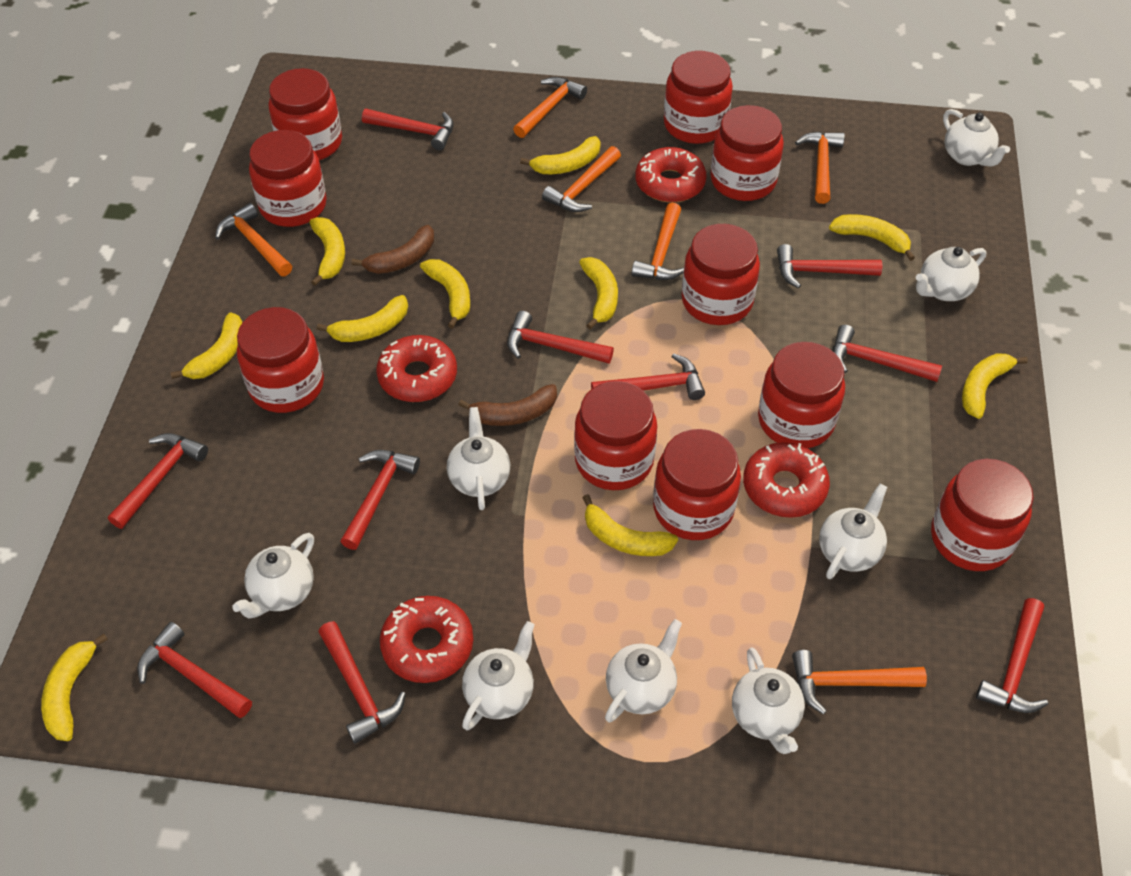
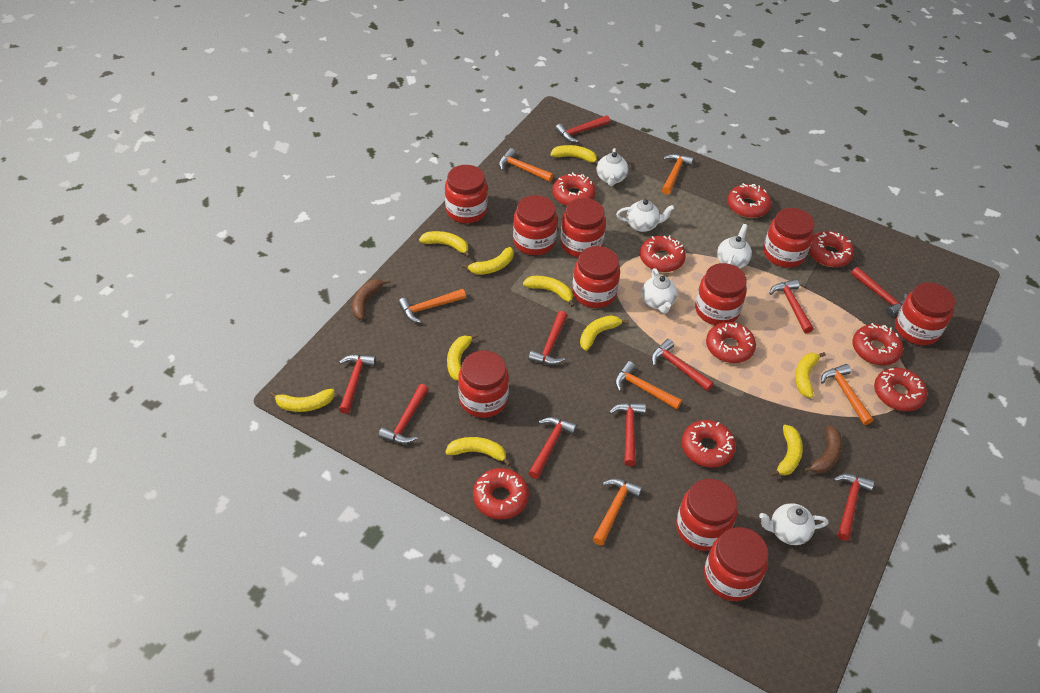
red donut: 4 -> 9
white teapot: 8 -> 5

